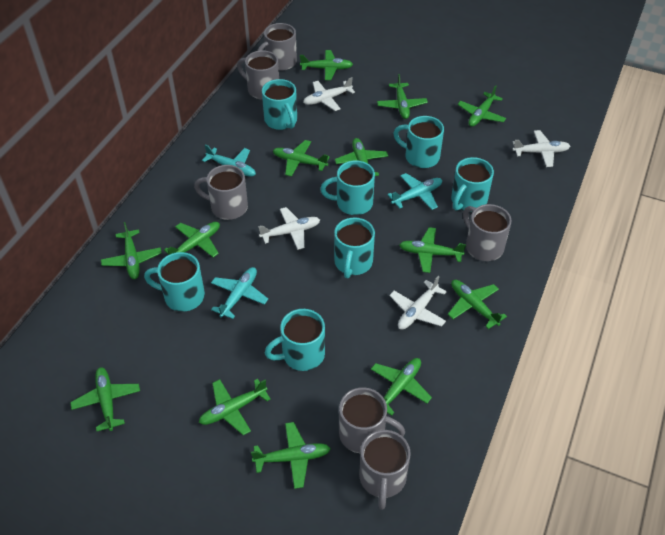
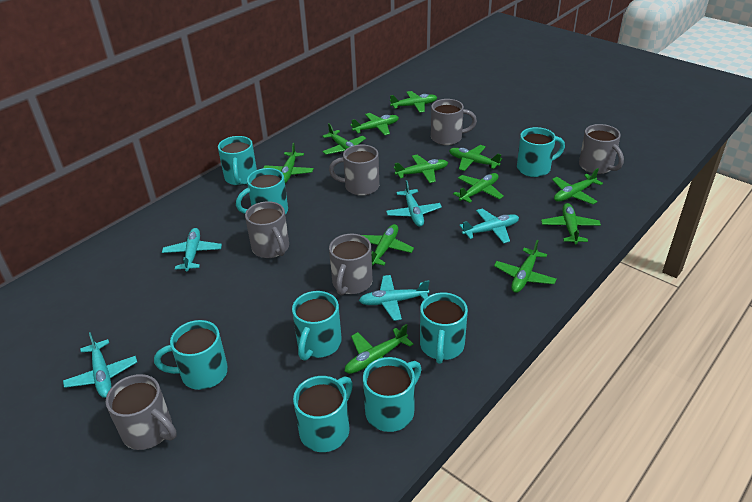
green plane: 13 -> 12
turquoise mug: 7 -> 8
turquoise plane: 3 -> 5
white plane: 4 -> 0

